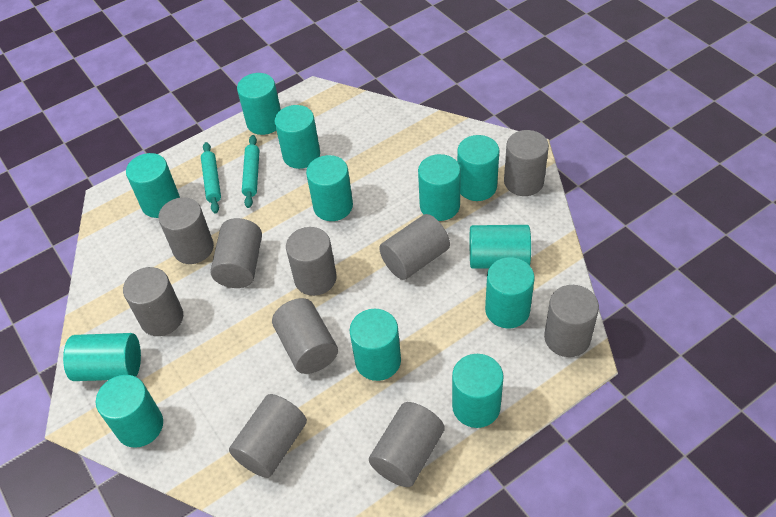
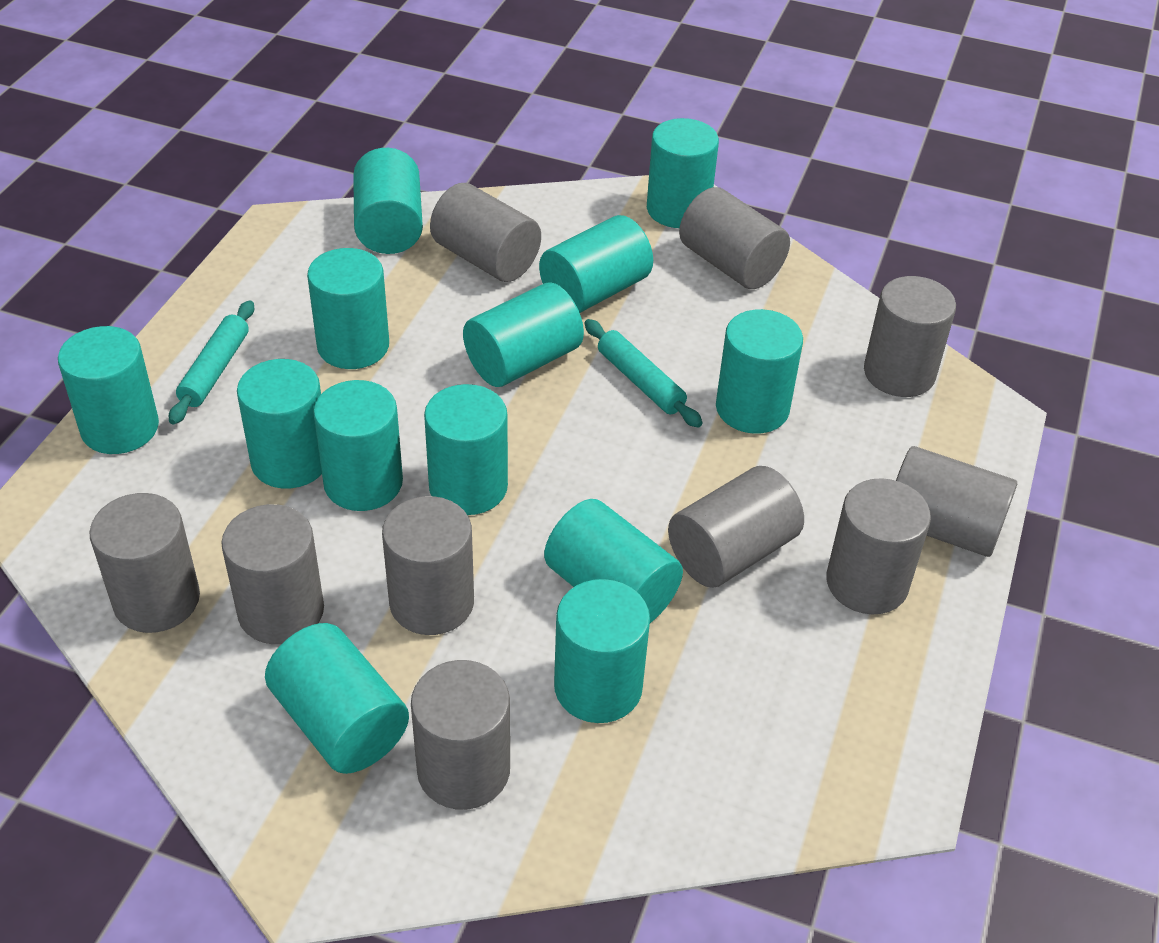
turquoise cylinder: 12 -> 13

